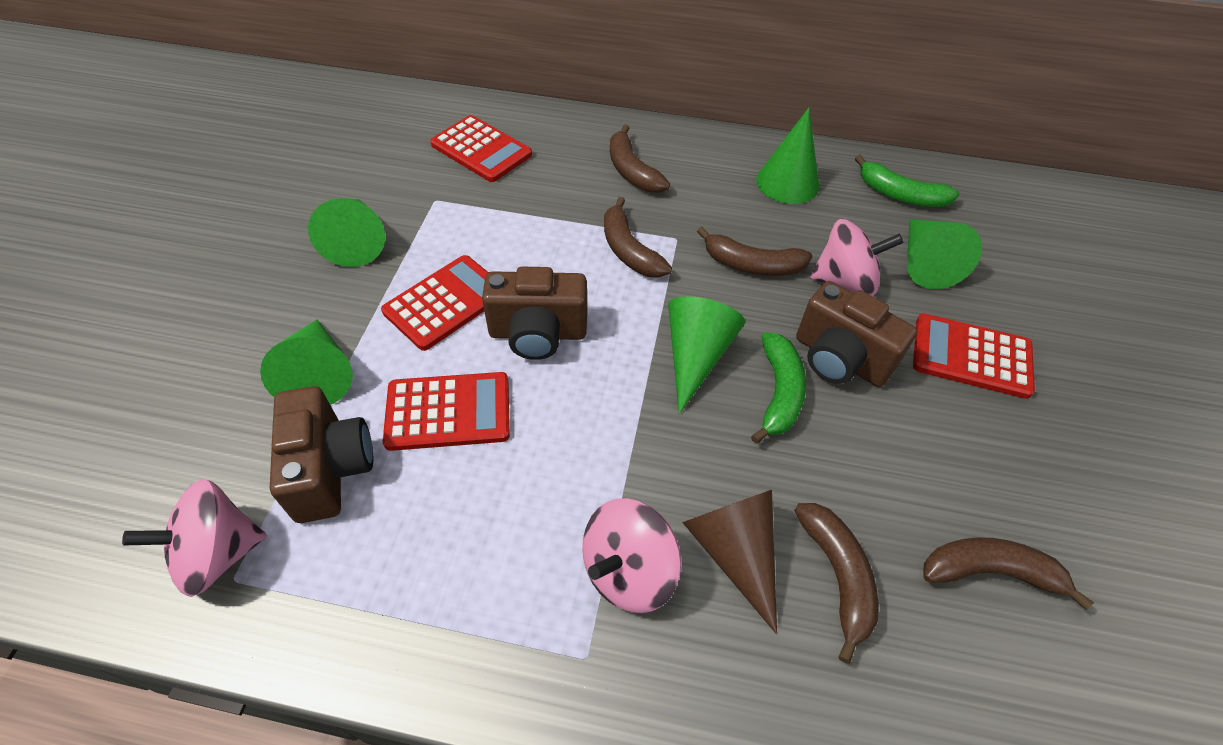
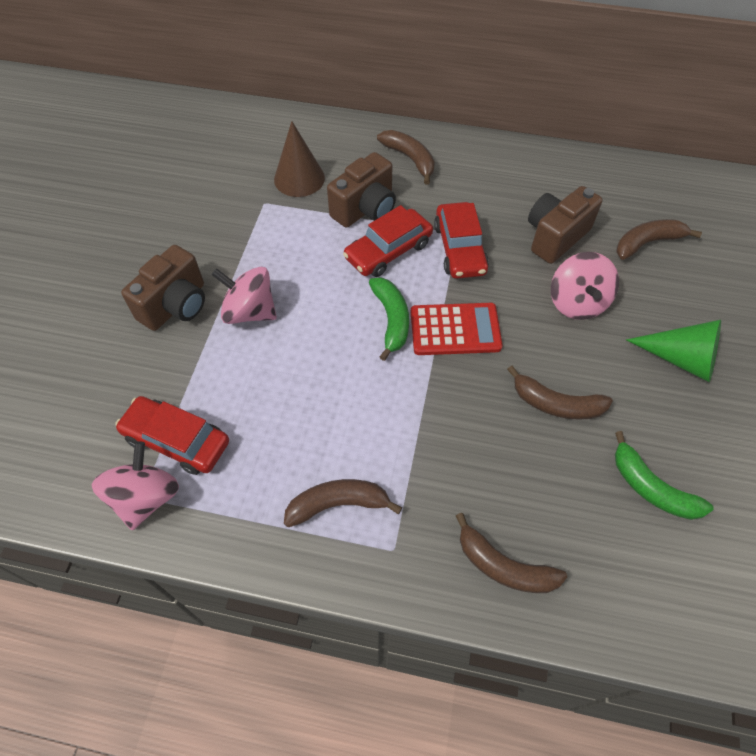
green cone: 5 -> 1
red calculator: 4 -> 1
red car: 0 -> 3

